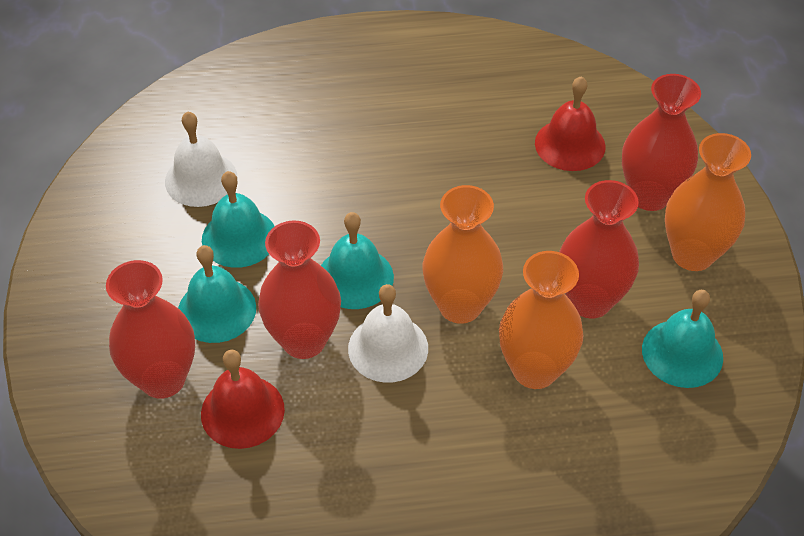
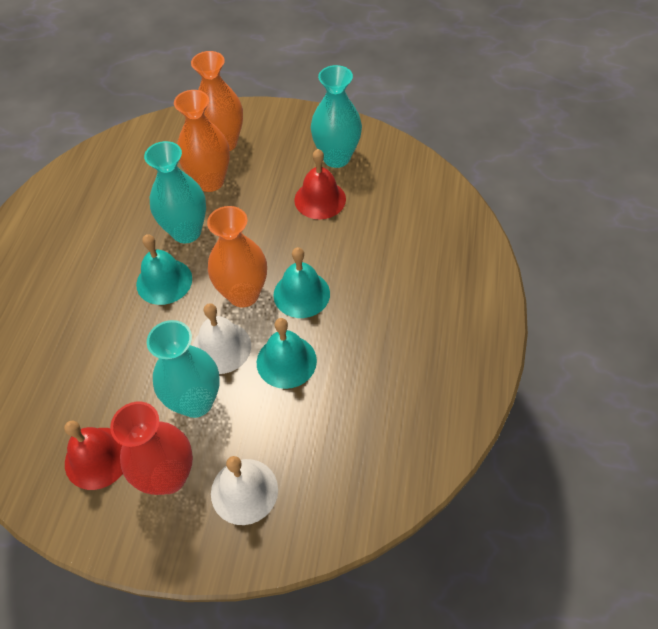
red vase: 4 -> 1
turquoise bell: 4 -> 3
turquoise vase: 0 -> 3

